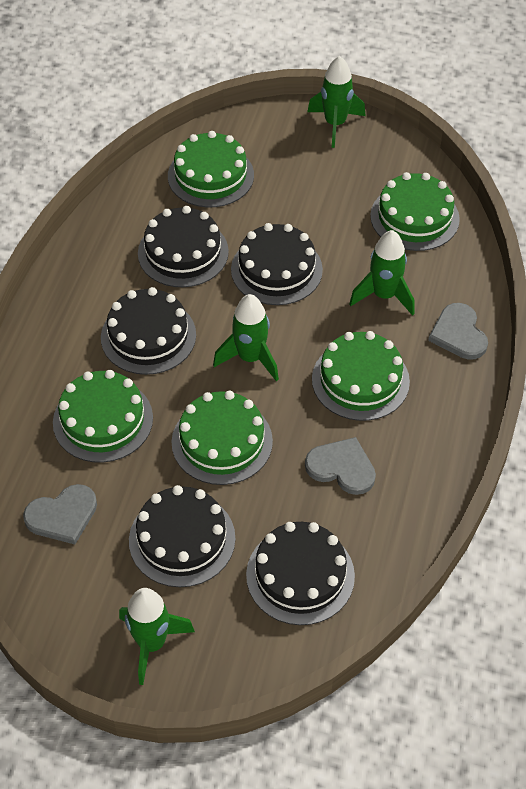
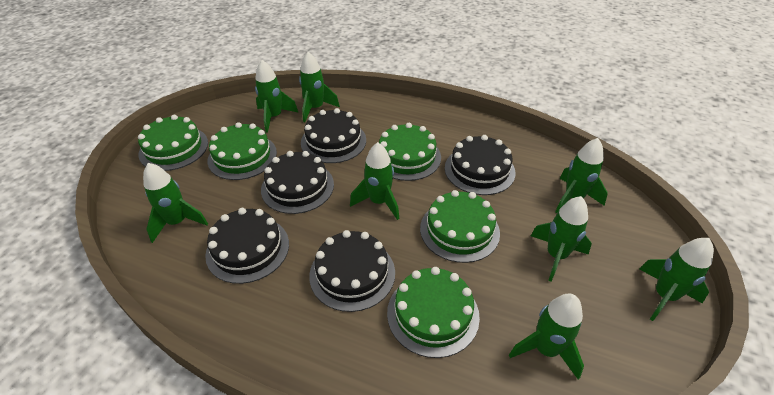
green rocket: 4 -> 8
grey heart: 3 -> 0

